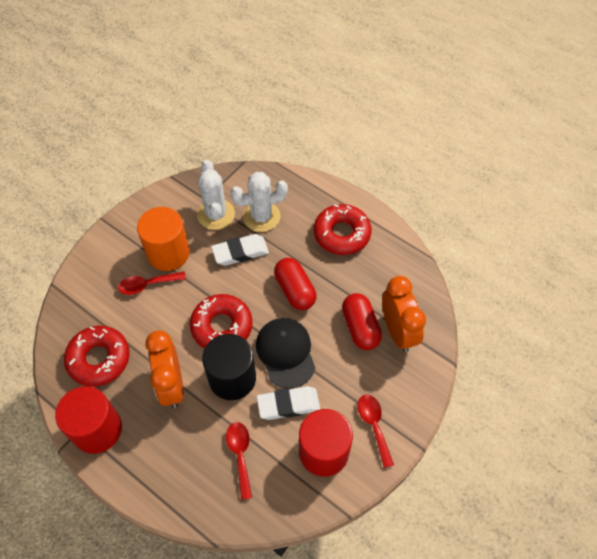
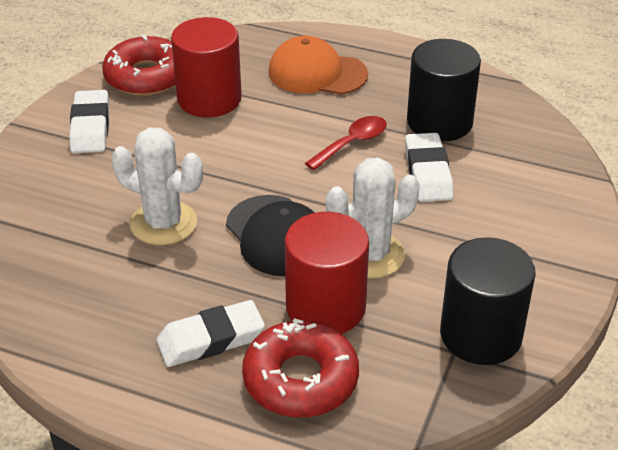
black cylinder: 1 -> 2
orange cap: 0 -> 1
orange clock: 2 -> 0
orange cylinder: 1 -> 0
red capsule: 2 -> 0
red donut: 3 -> 2
red spoon: 3 -> 1
white eraser: 2 -> 3

